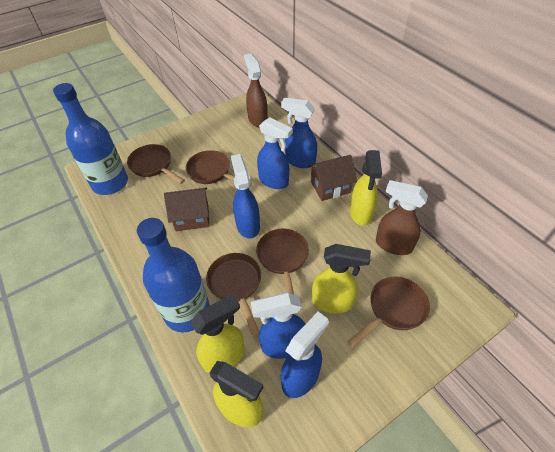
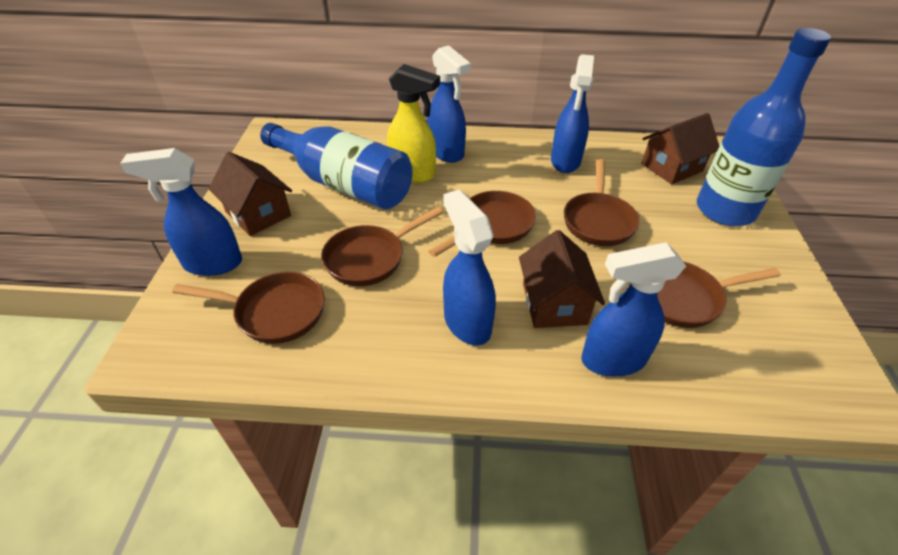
brown house: 2 -> 3
brown spray bottle: 2 -> 0
yellow spray bottle: 4 -> 1

